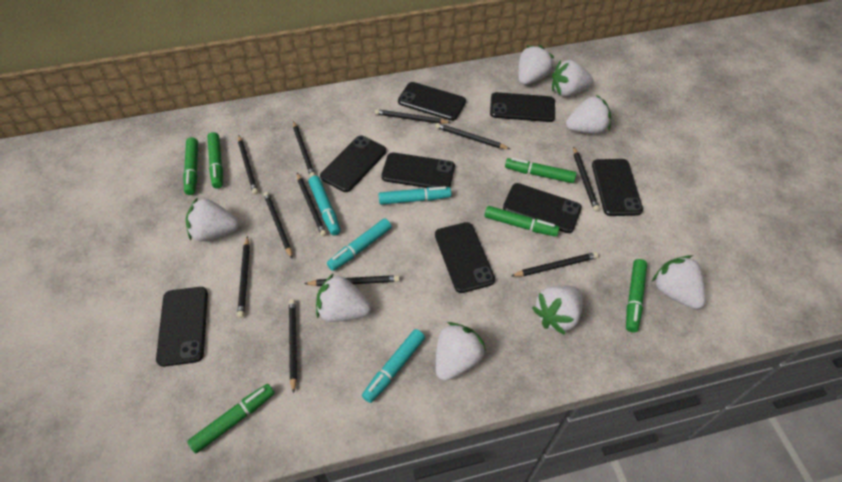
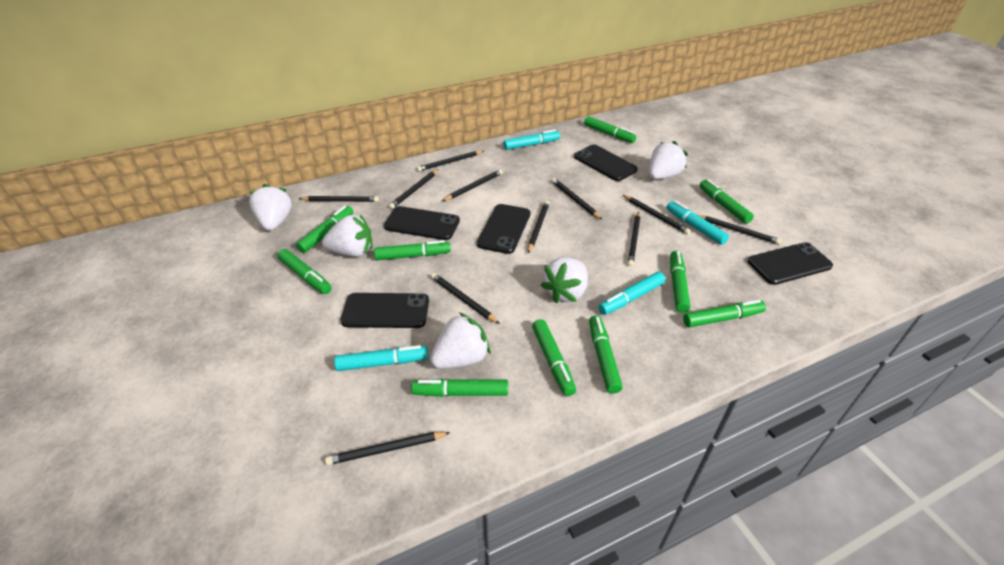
black phone: 8 -> 5
green marker: 6 -> 10
white strawberry: 8 -> 5

